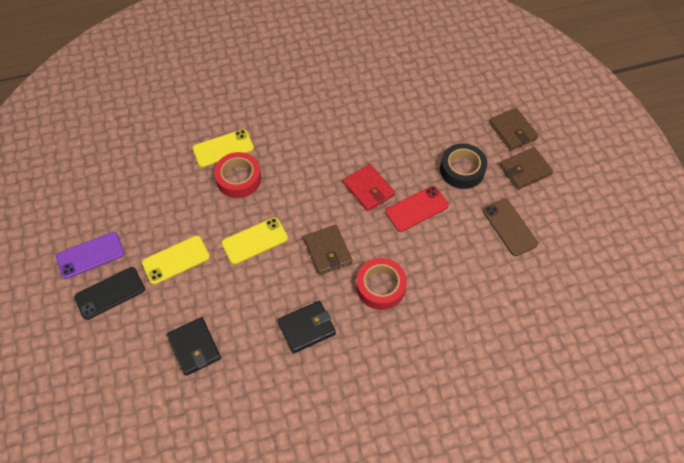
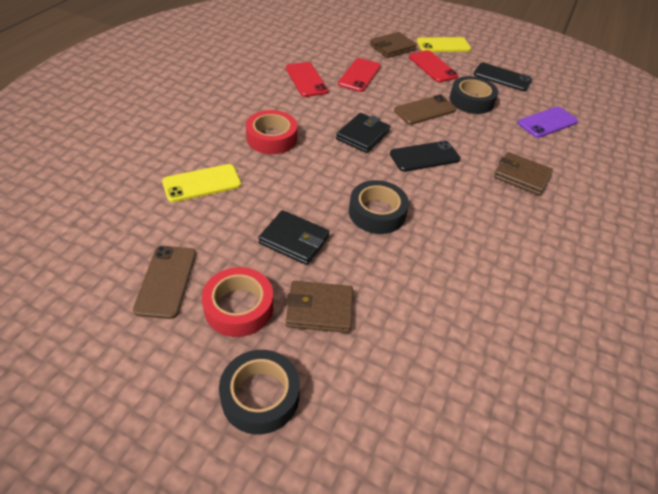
black phone: 1 -> 2
black tape: 1 -> 3
brown phone: 1 -> 2
red phone: 1 -> 3
red wallet: 1 -> 0
yellow phone: 3 -> 2

